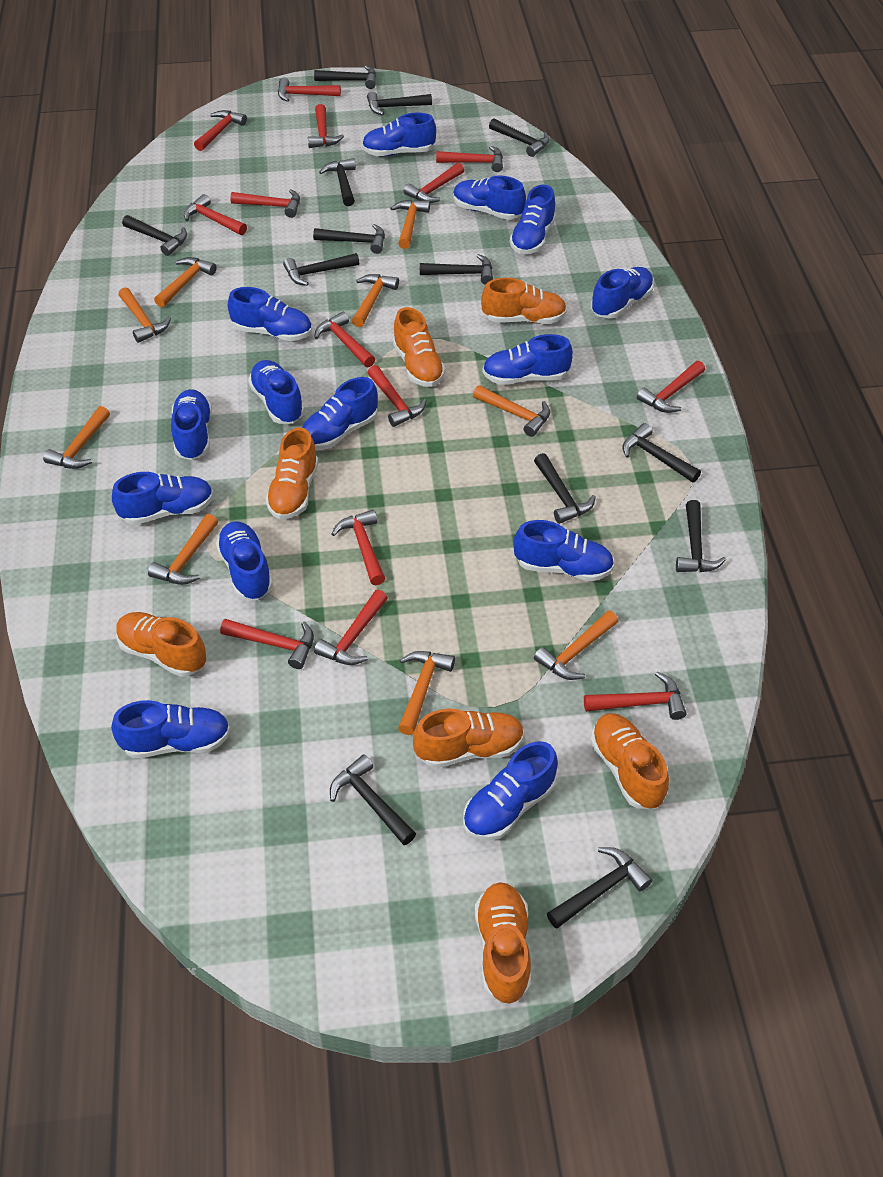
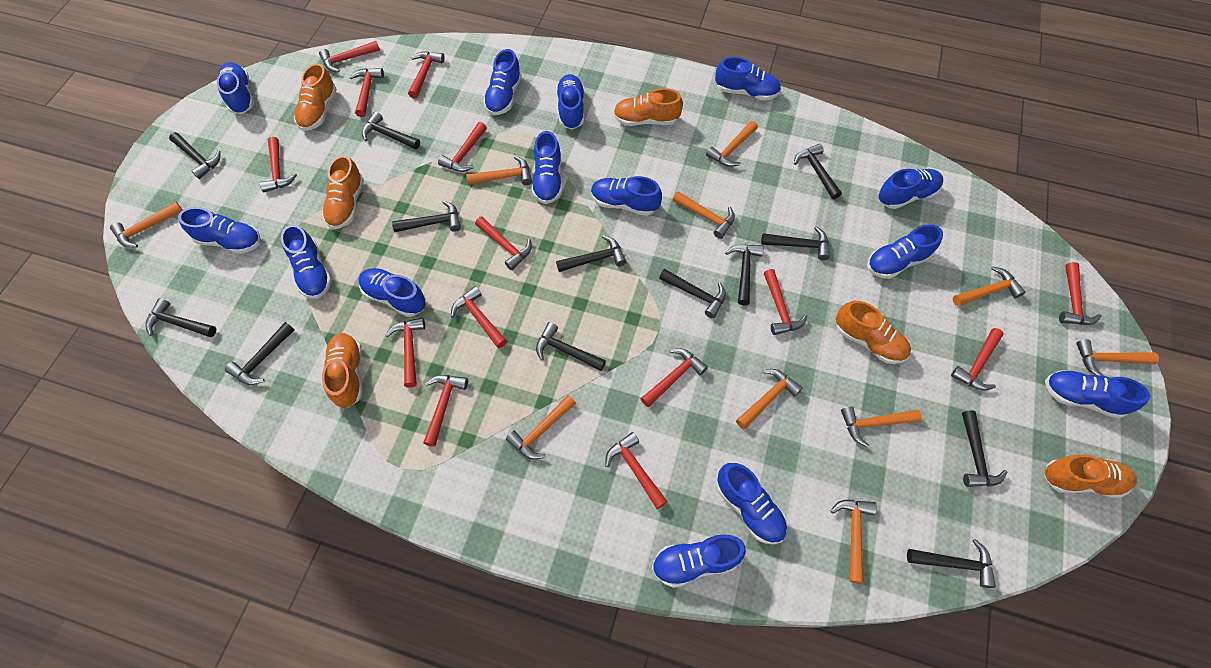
orange hammer: 9 -> 10
orange shoe: 7 -> 6

